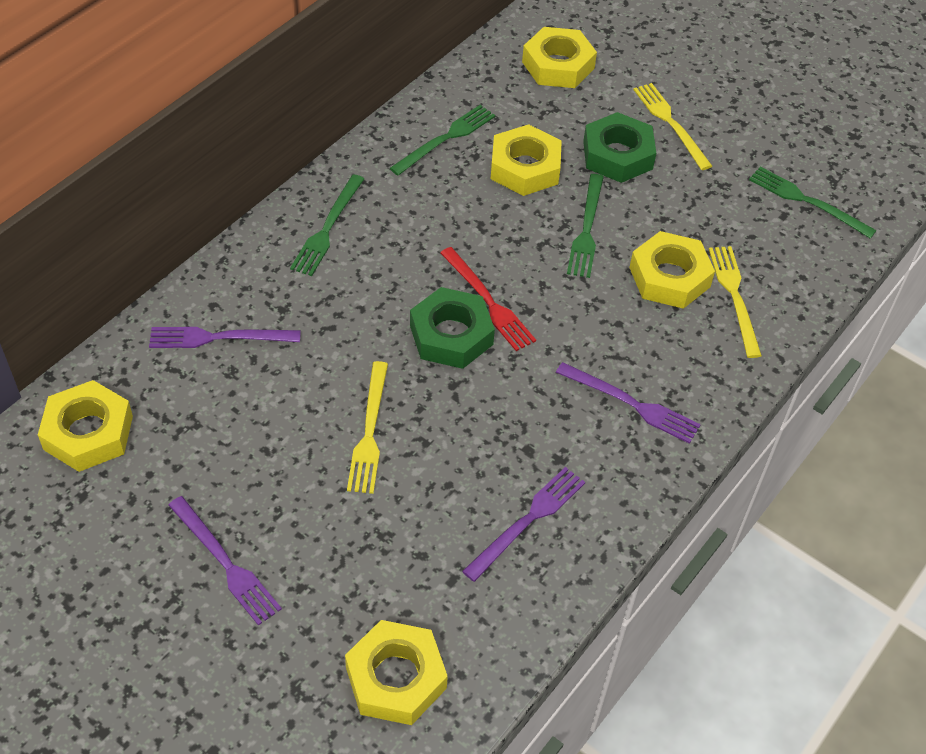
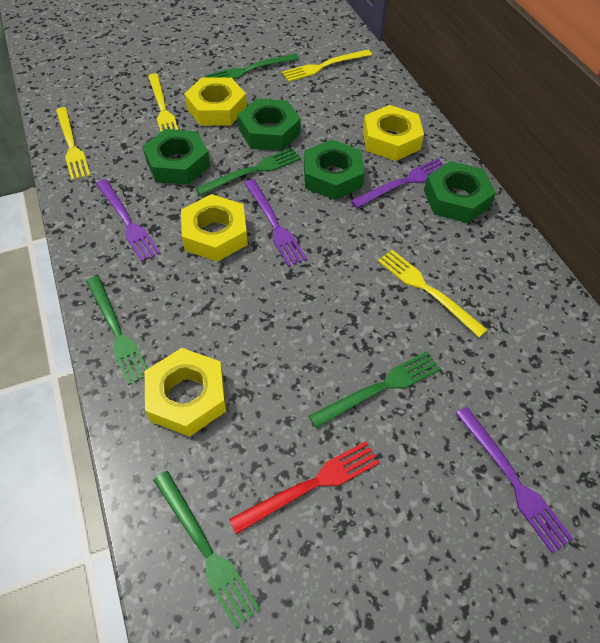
green fork: 4 -> 5
green nut: 2 -> 4
yellow fork: 3 -> 4
yellow nut: 5 -> 4

